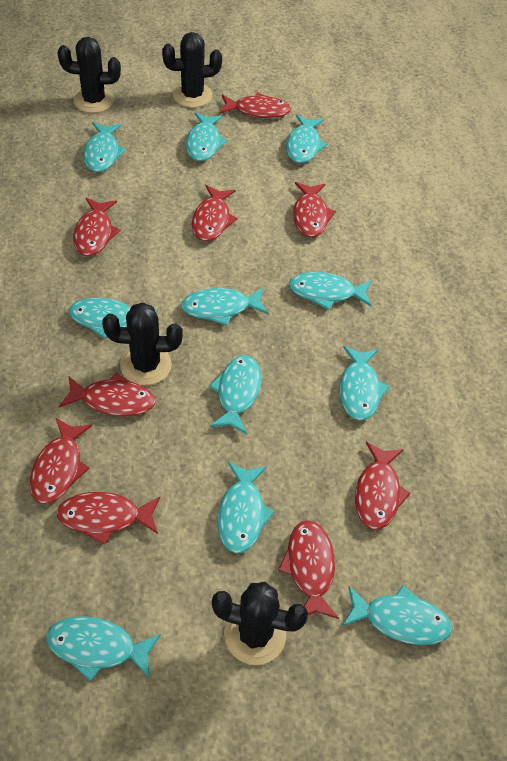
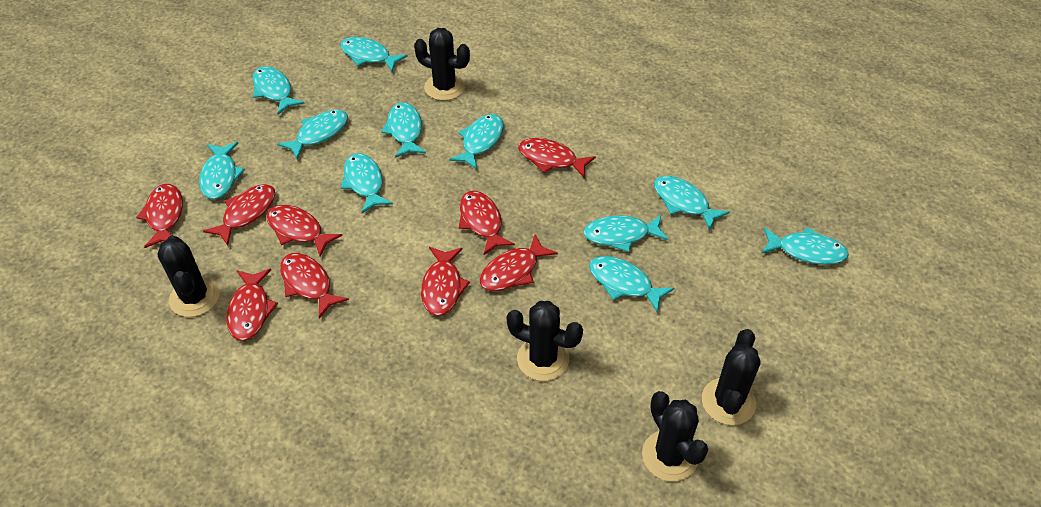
black cactus: 4 -> 5

